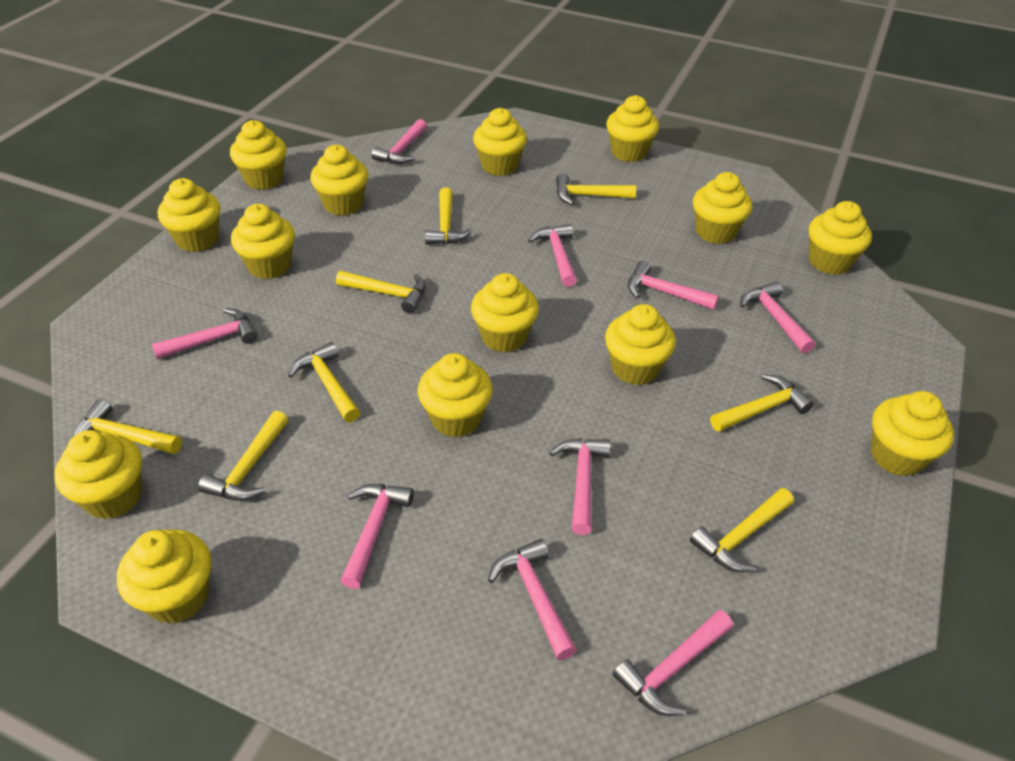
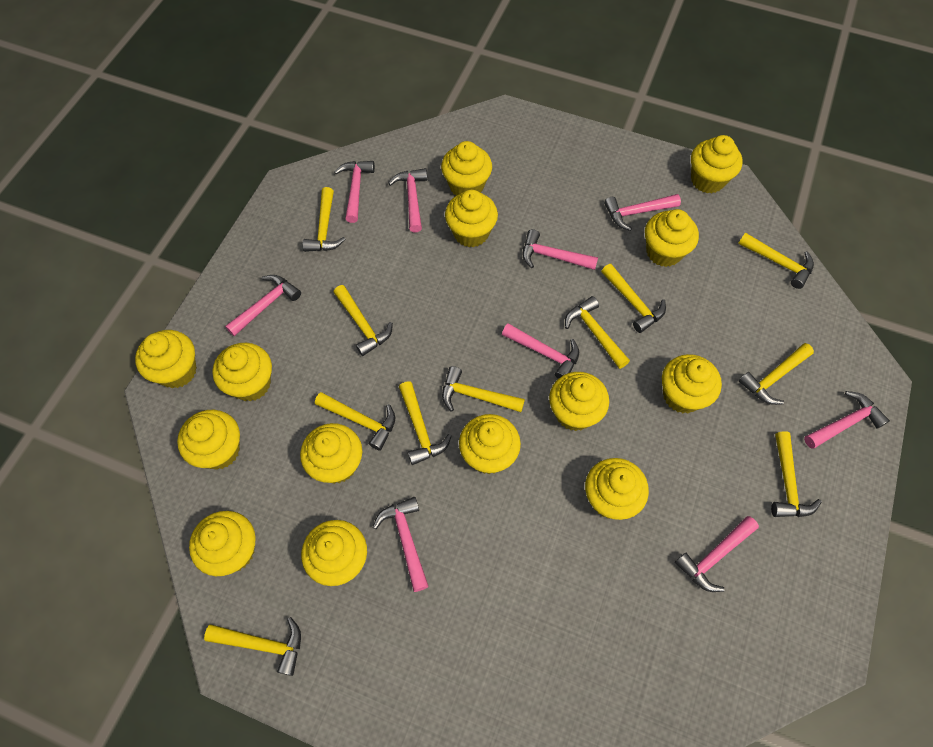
yellow hammer: 8 -> 11

